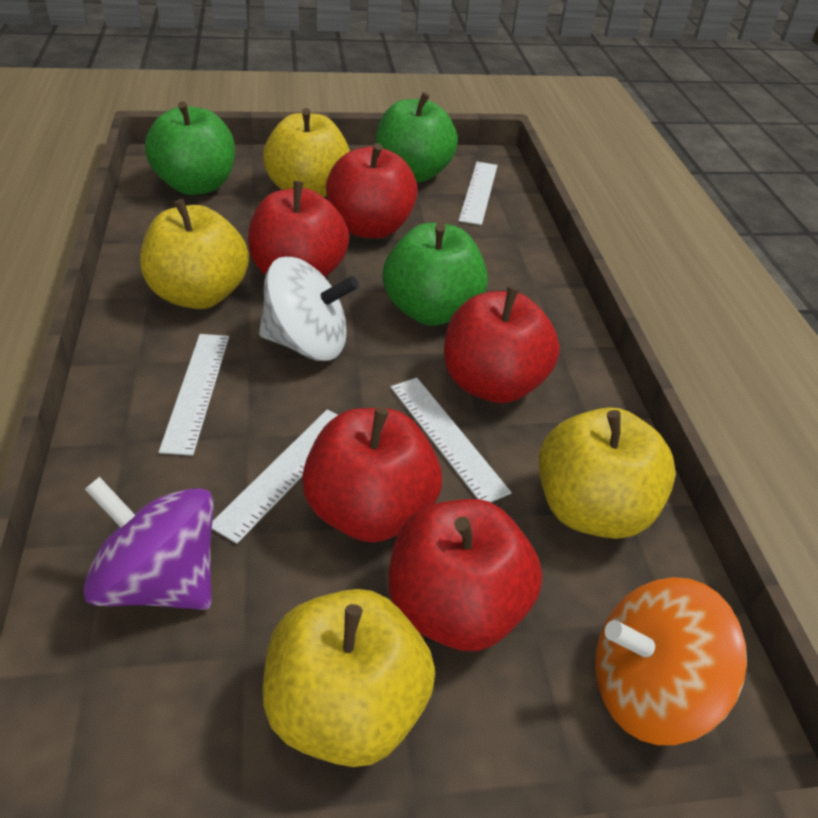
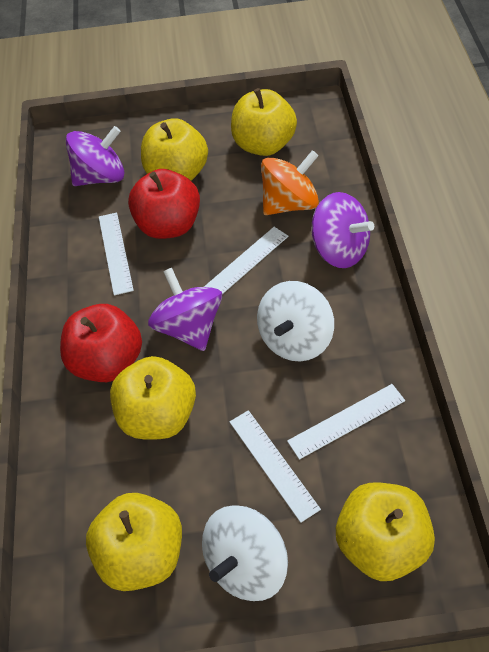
green apple: 3 -> 0
purple spinning top: 1 -> 3
red apple: 5 -> 2
white spinning top: 1 -> 2
yellow apple: 4 -> 5

